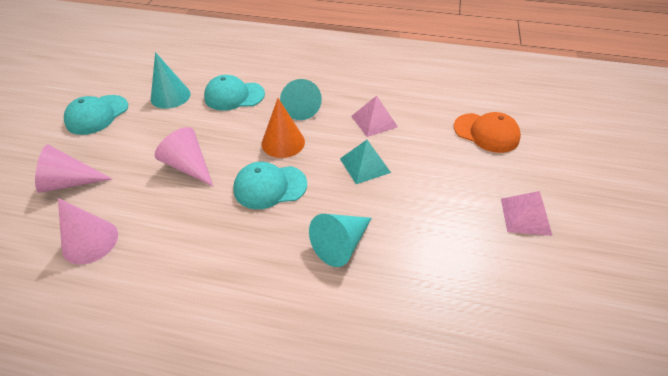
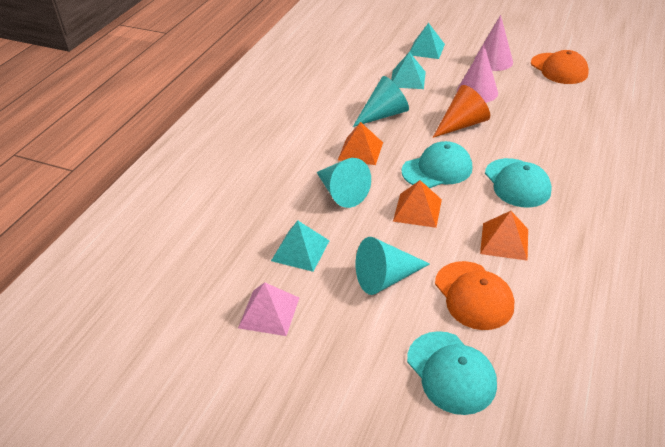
orange cap: 1 -> 2
orange pyramid: 0 -> 3
pink cone: 3 -> 2
pink pyramid: 2 -> 1
turquoise pyramid: 1 -> 3

